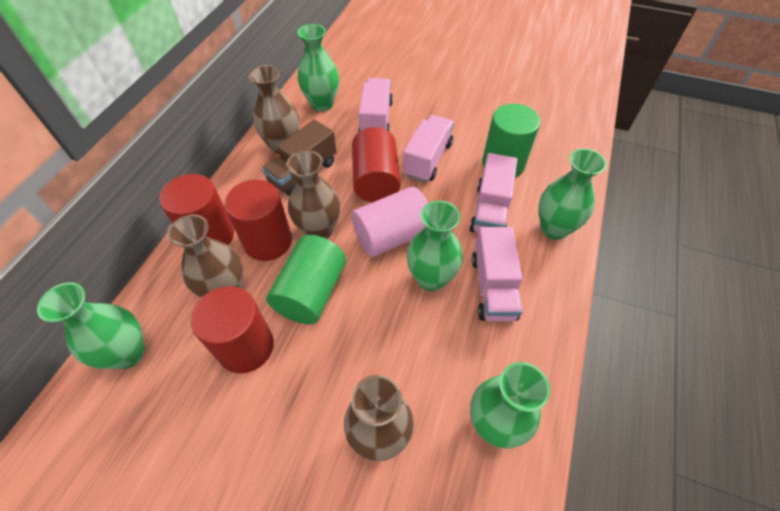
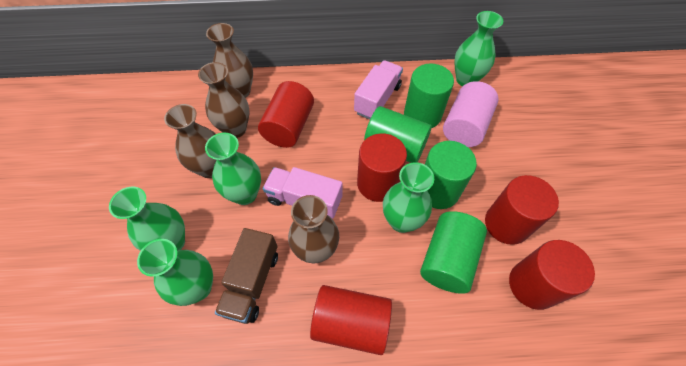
green cylinder: 2 -> 4
pink truck: 4 -> 2
red cylinder: 4 -> 5

